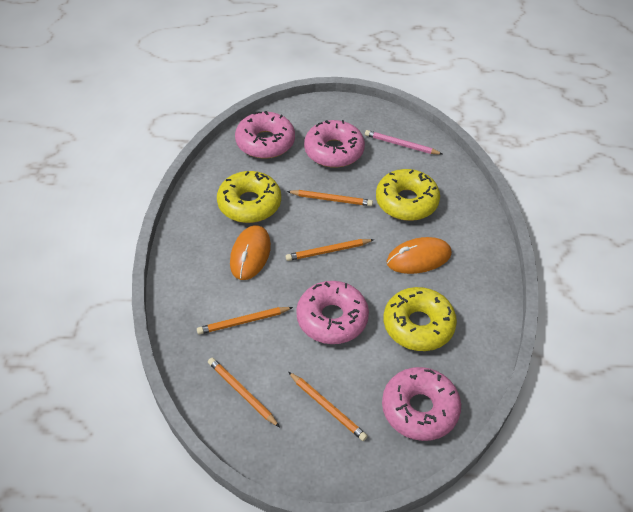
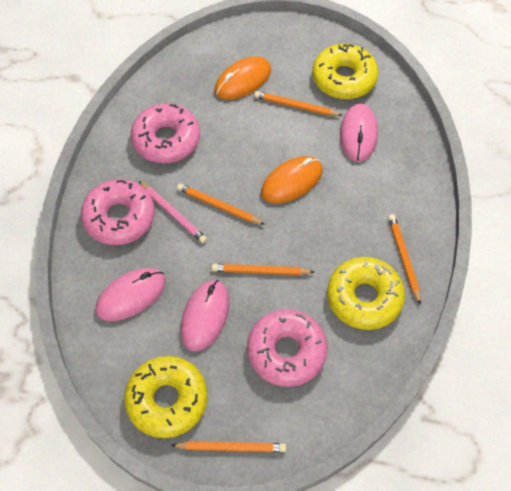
pink donut: 4 -> 3
pink mouse: 0 -> 3

